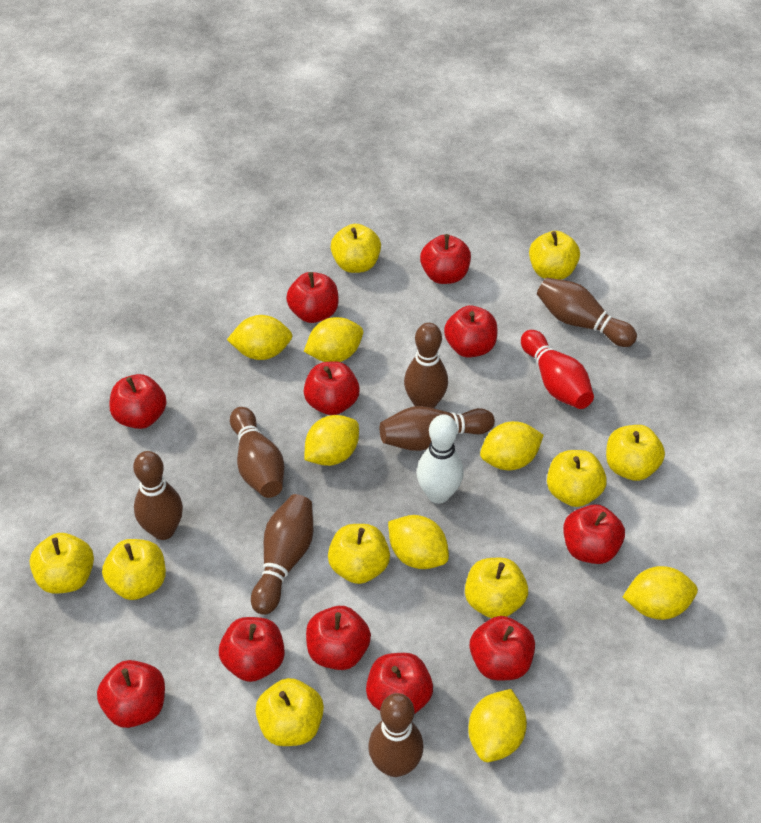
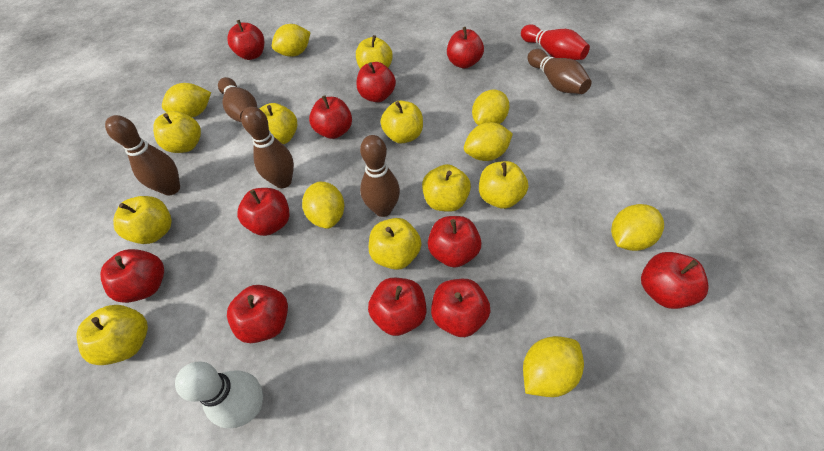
brown bowling pin: 7 -> 5

